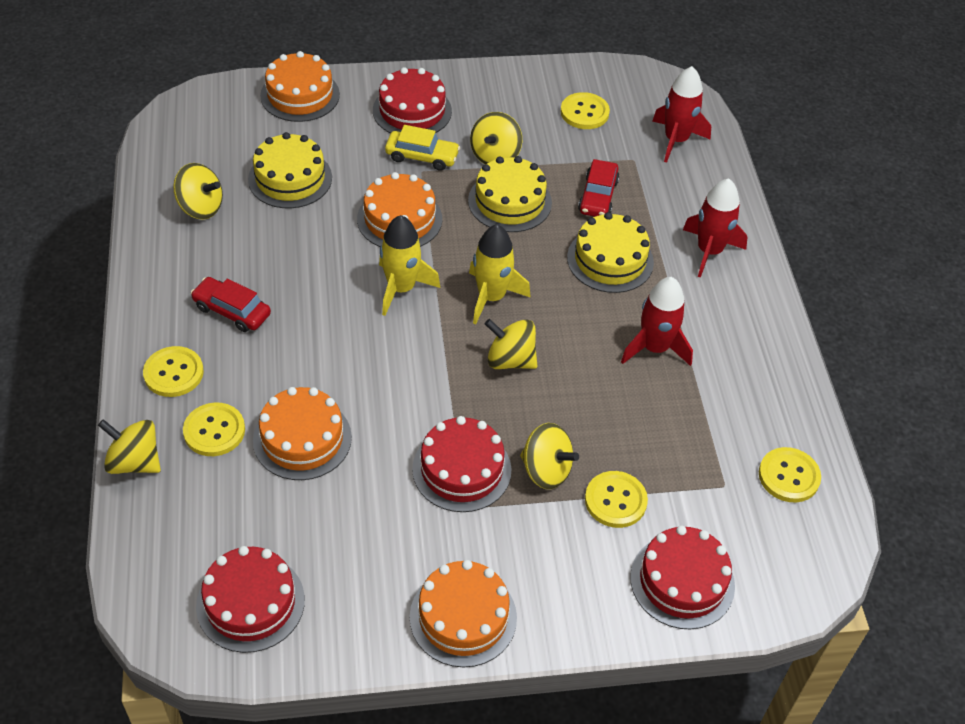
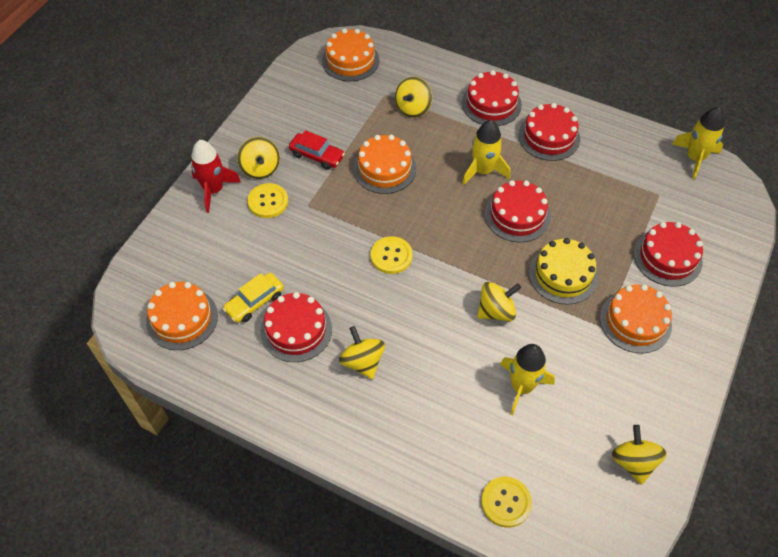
red cake: 4 -> 5
red car: 2 -> 1
red rocket: 3 -> 1
yellow button: 5 -> 3
yellow cake: 3 -> 1
yellow rocket: 2 -> 3

